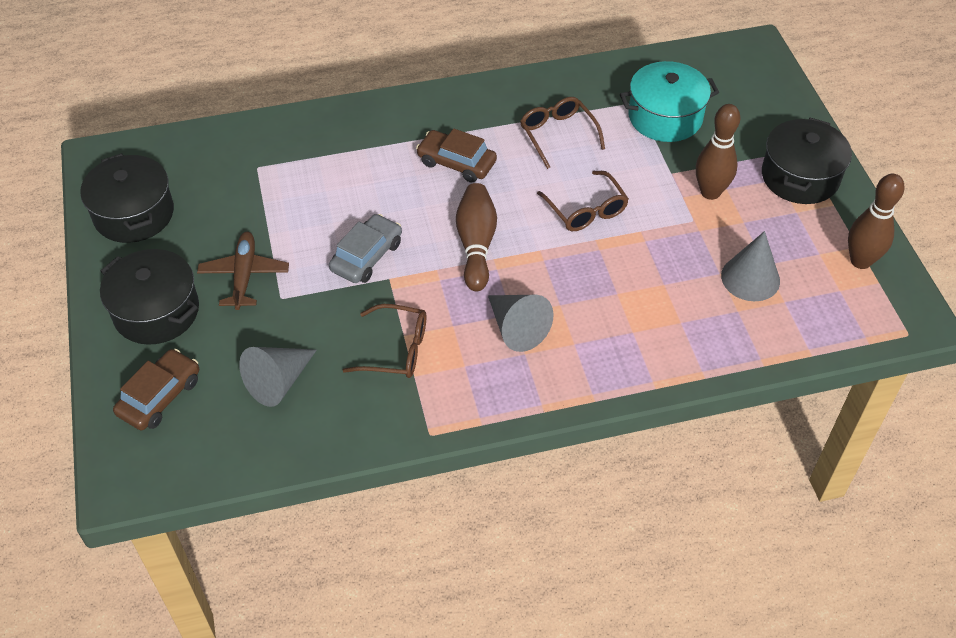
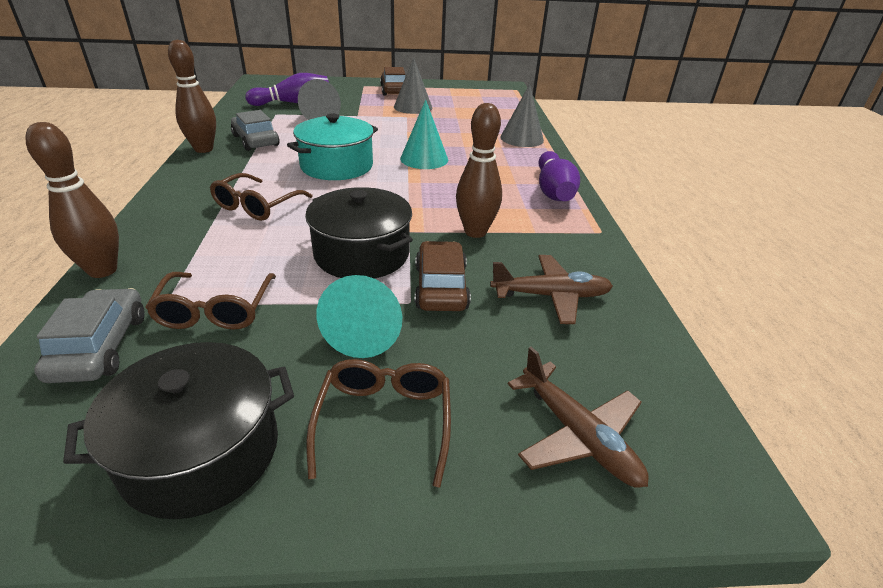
black pot: 3 -> 2
brown plane: 1 -> 2
grey car: 1 -> 2
purple bowling pin: 0 -> 2
turquoise cone: 0 -> 2

